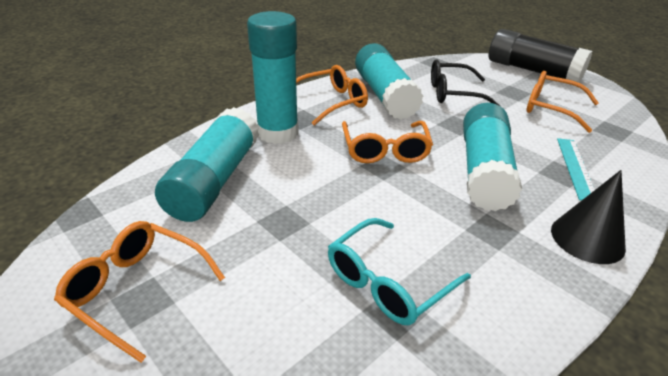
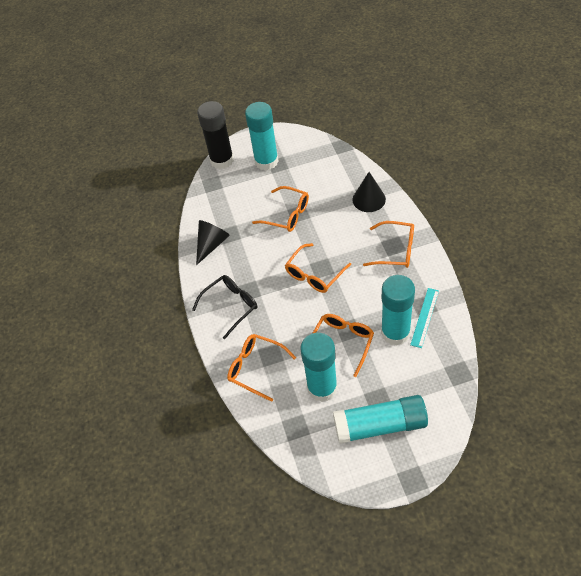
black cone: 1 -> 2
orange glasses: 4 -> 5
turquoise glasses: 1 -> 0

